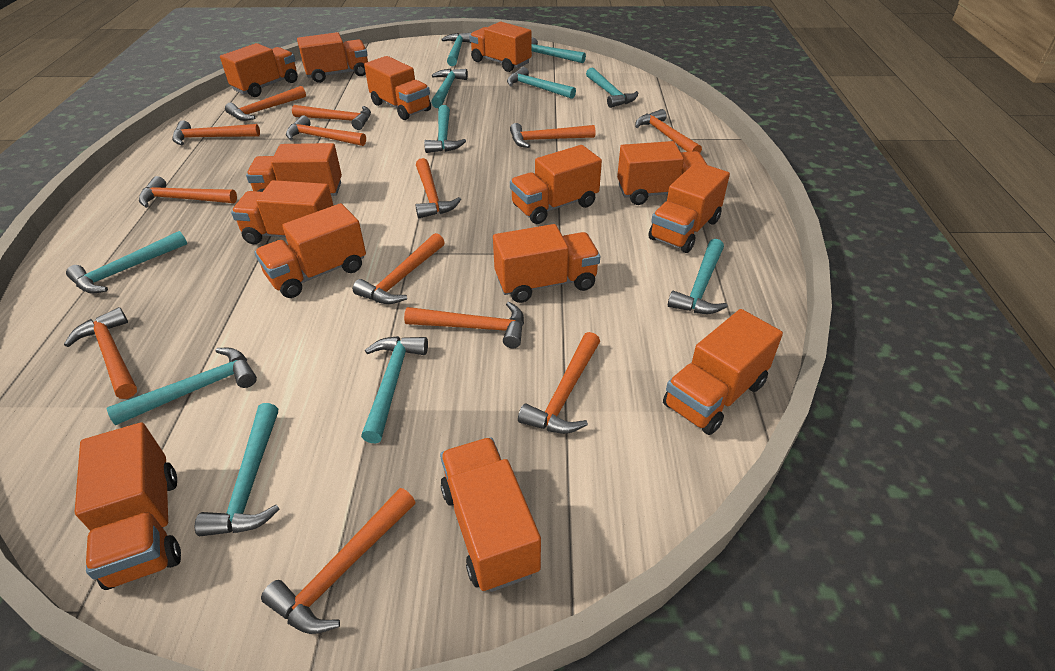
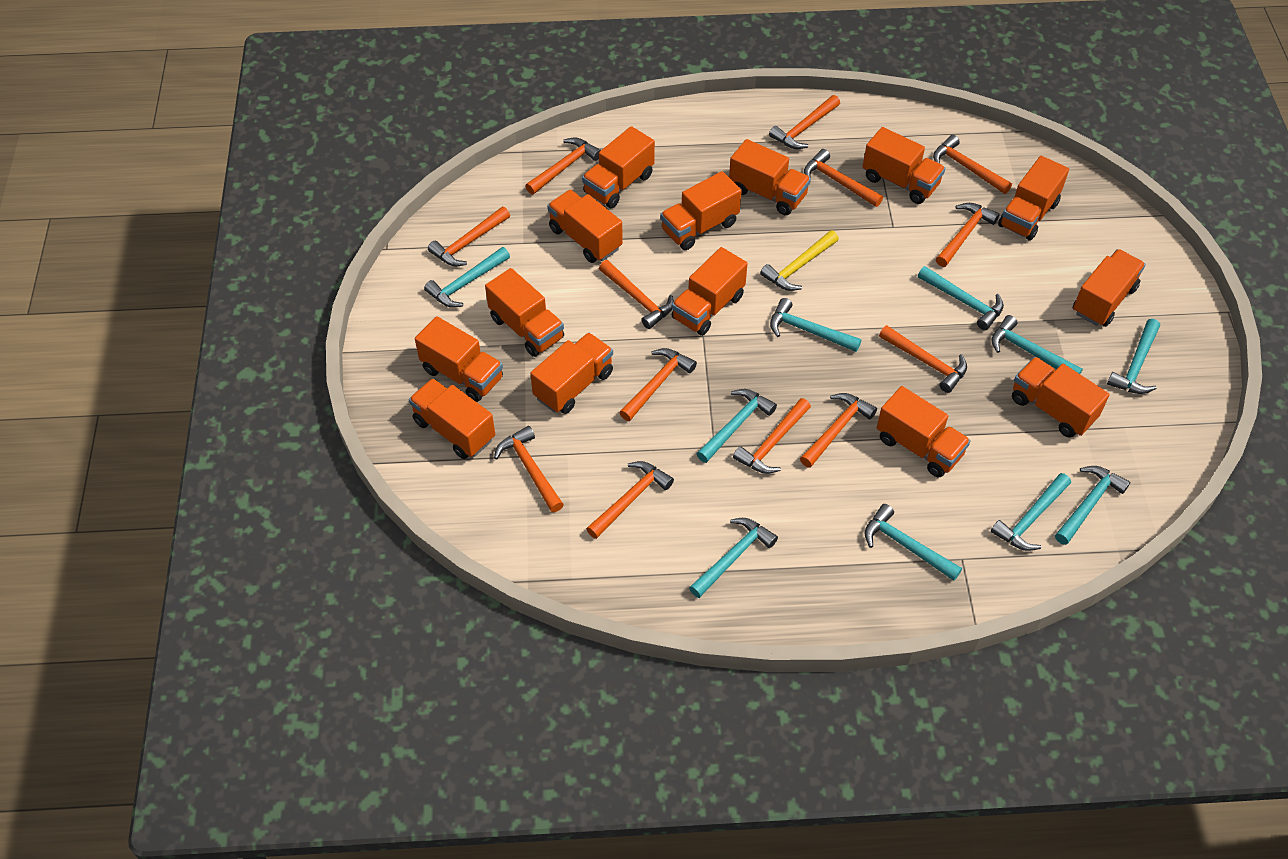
turquoise hammer: 11 -> 10
yellow hammer: 0 -> 1

